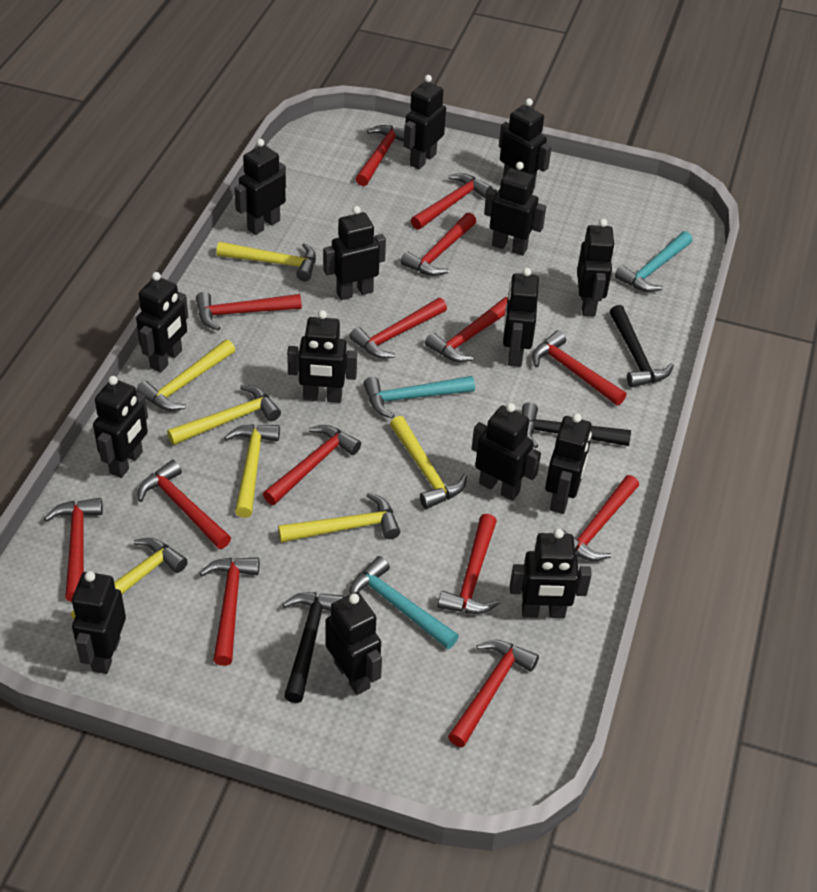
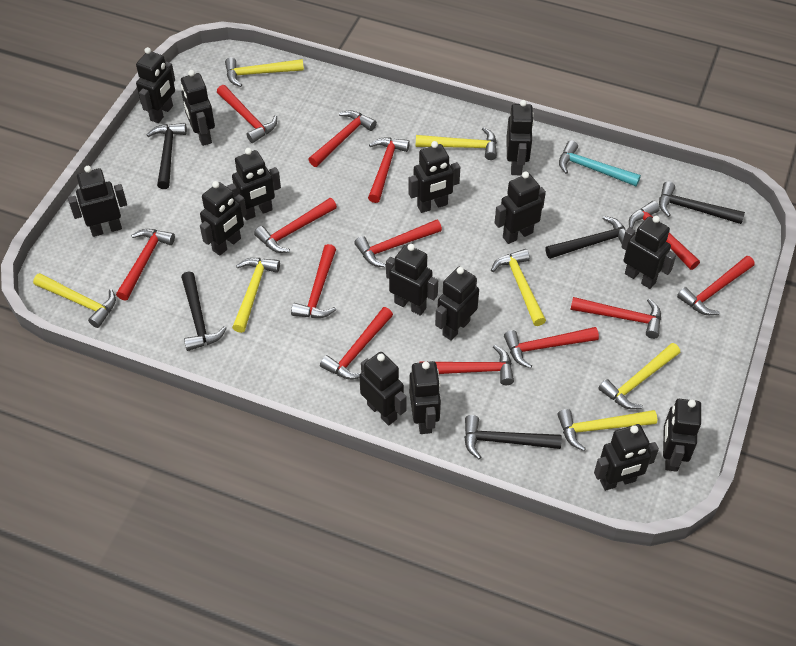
black hammer: 3 -> 5
red hammer: 14 -> 13
turquoise hammer: 3 -> 1

